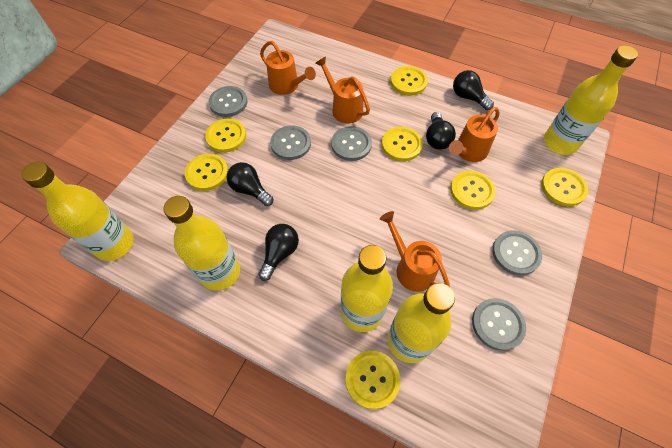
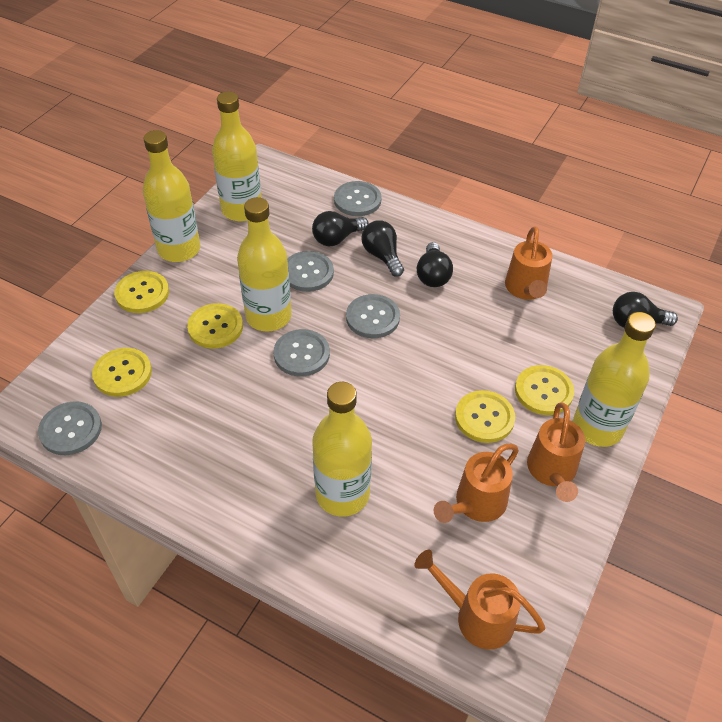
yellow button: 7 -> 5

